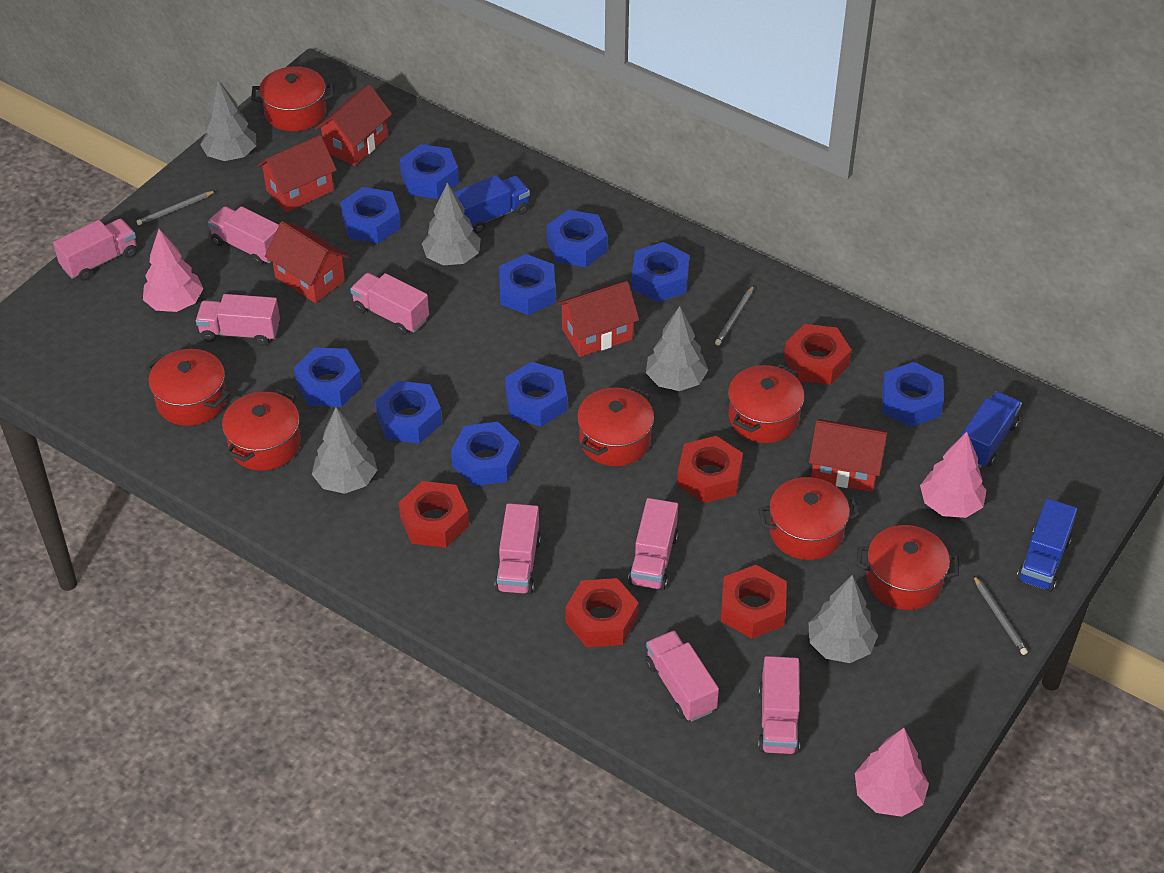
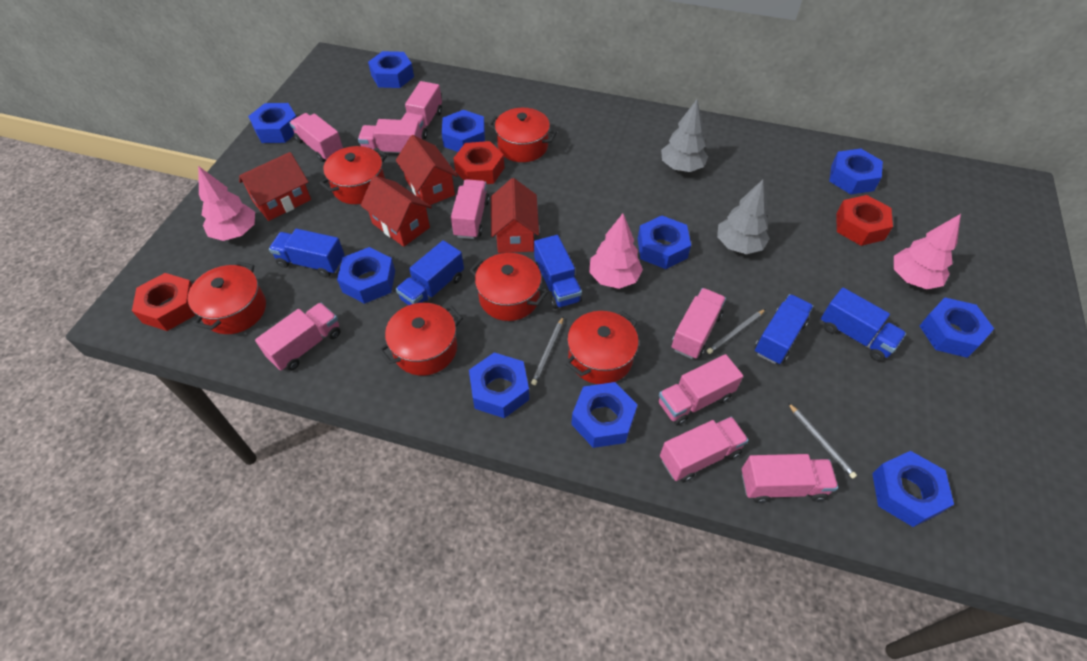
blue truck: 3 -> 5
grey tree: 5 -> 2
pink truck: 8 -> 9
red house: 5 -> 4
red nut: 5 -> 3
red pot: 7 -> 6

